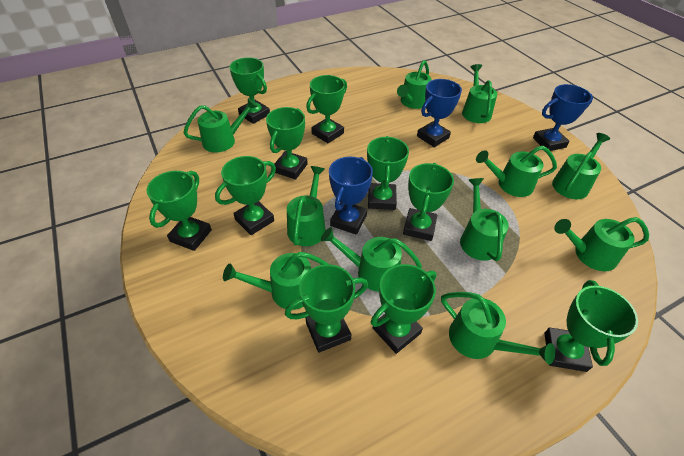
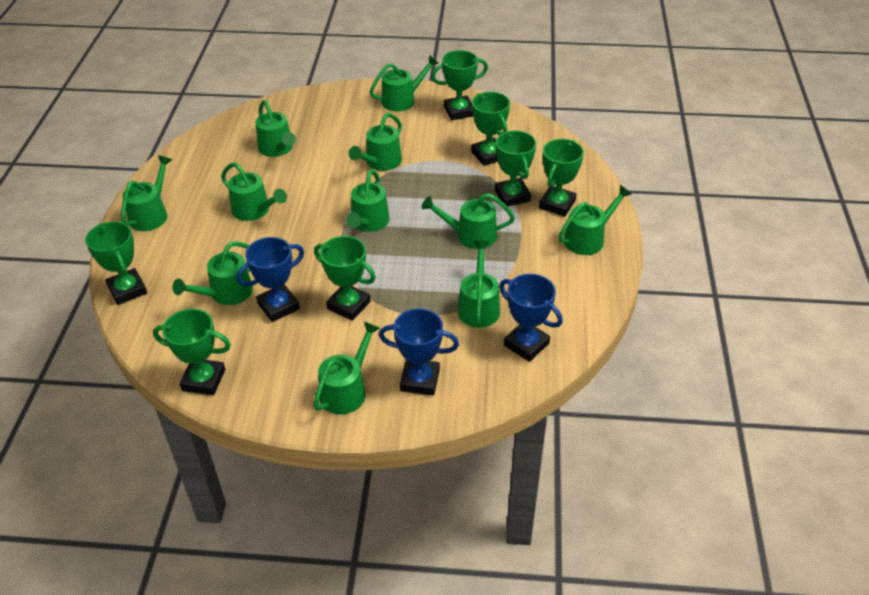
green trophy: 10 -> 7

